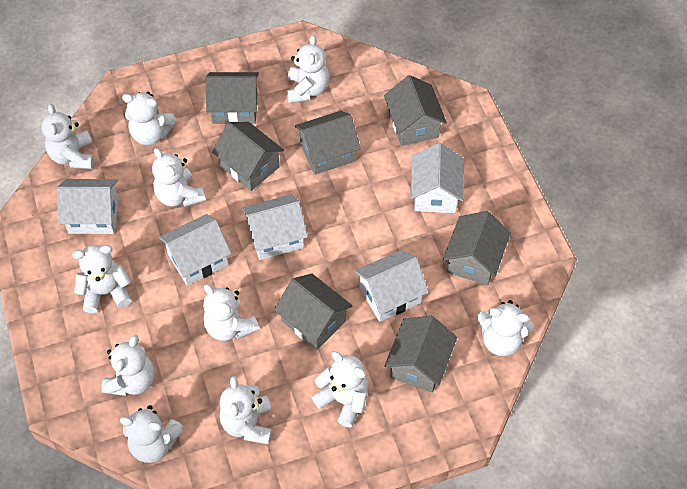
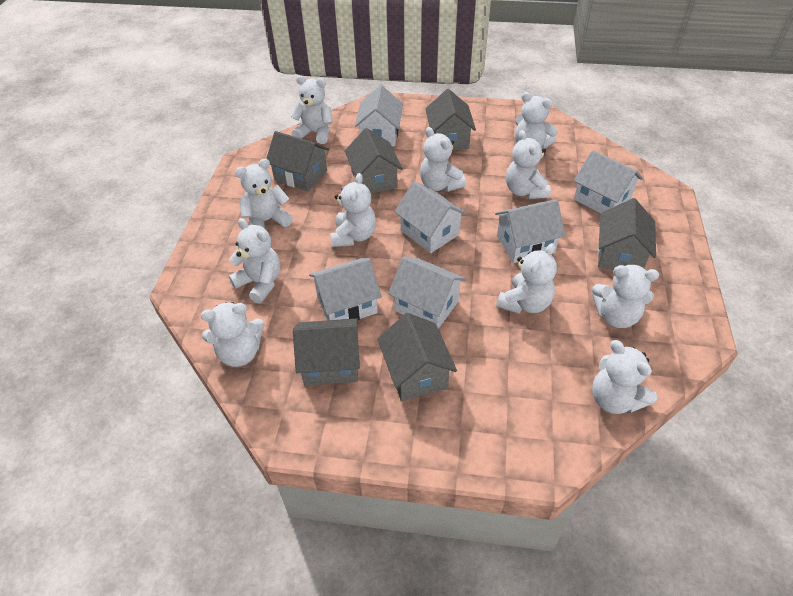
grey house: 7 -> 6
white house: 5 -> 6

